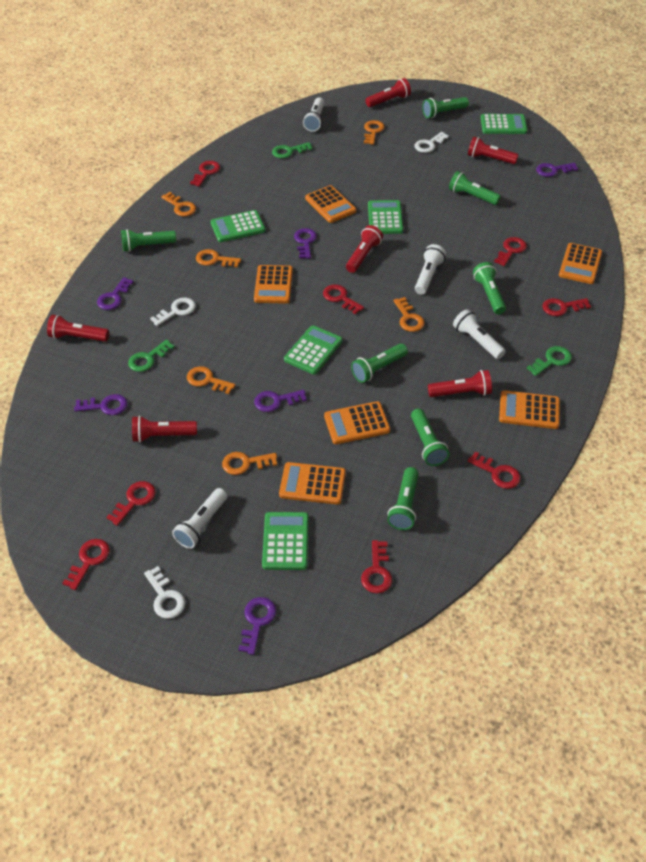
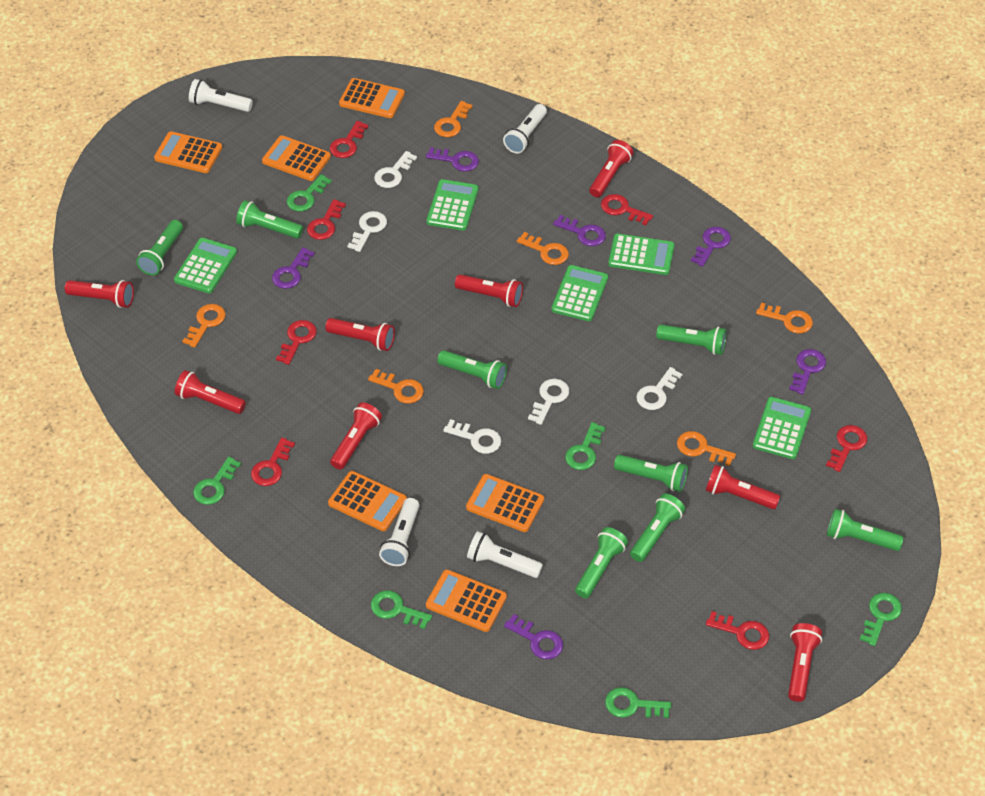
green flashlight: 7 -> 8
green key: 3 -> 6
red flashlight: 6 -> 8
red key: 8 -> 7
white key: 3 -> 5

